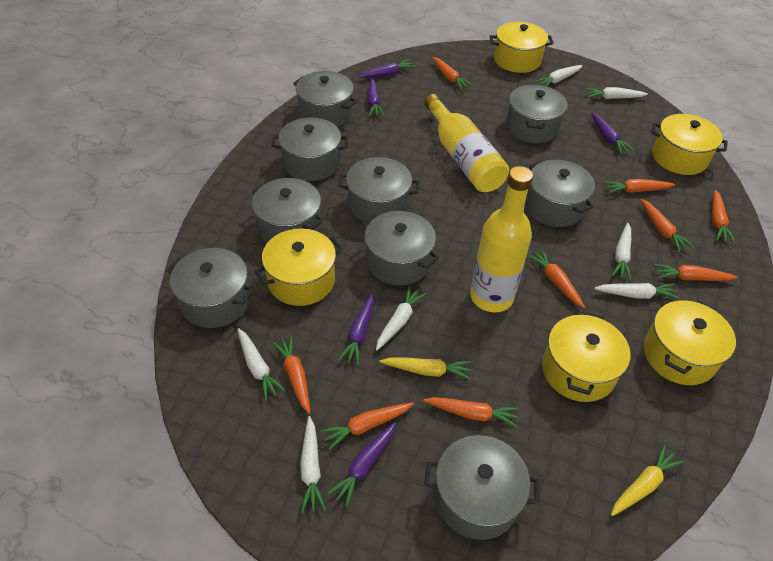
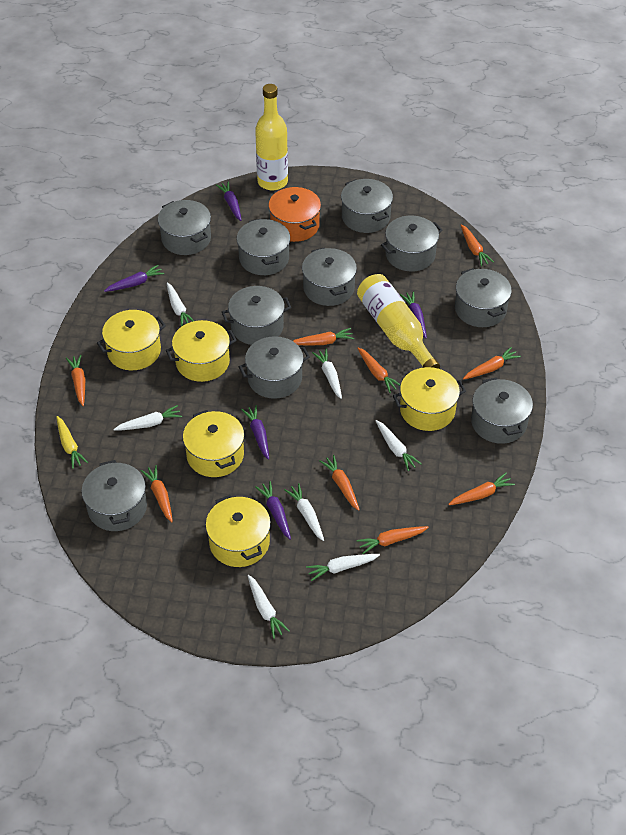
grey pot: 9 -> 10
orange pot: 0 -> 1
yellow carrot: 2 -> 1

